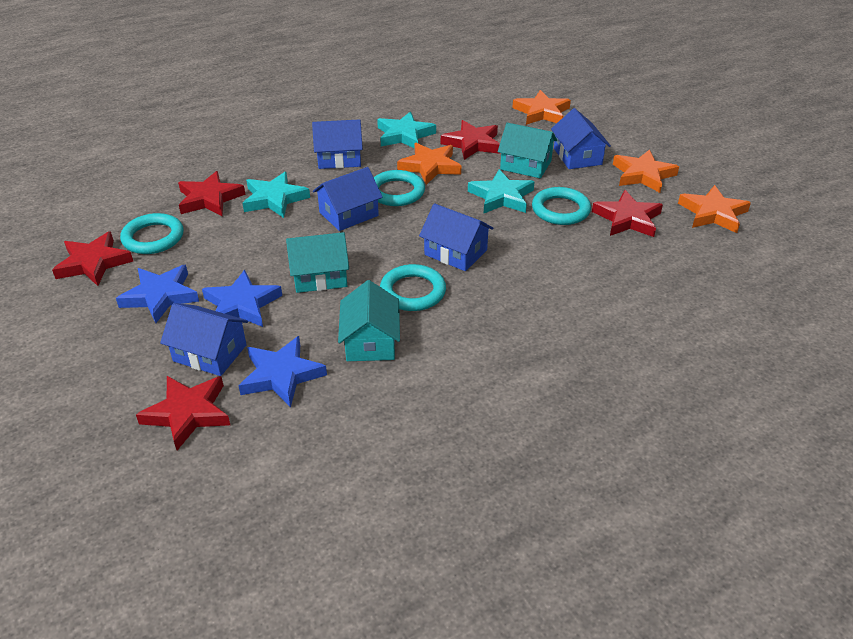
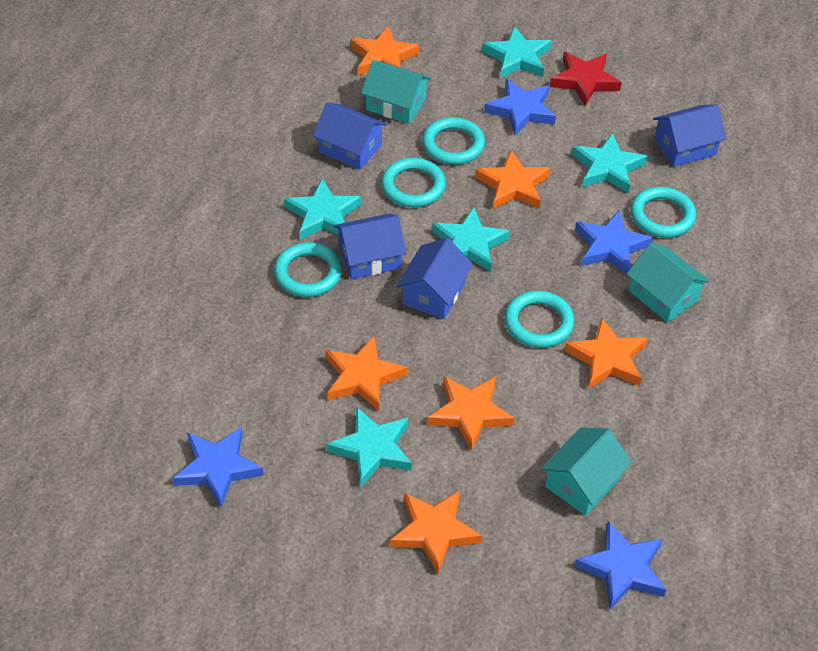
blue house: 5 -> 4
blue star: 3 -> 4
orange star: 4 -> 6
red star: 5 -> 1
turquoise ring: 4 -> 5
turquoise star: 3 -> 5

